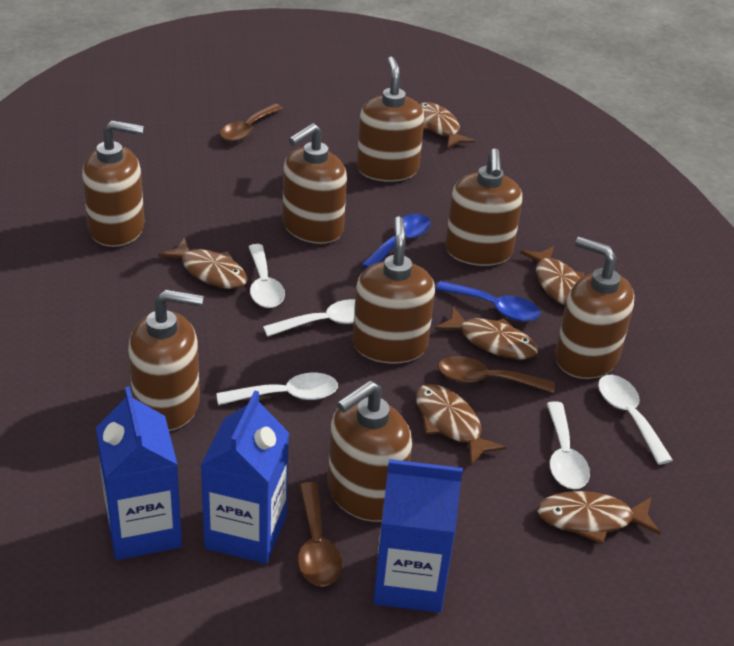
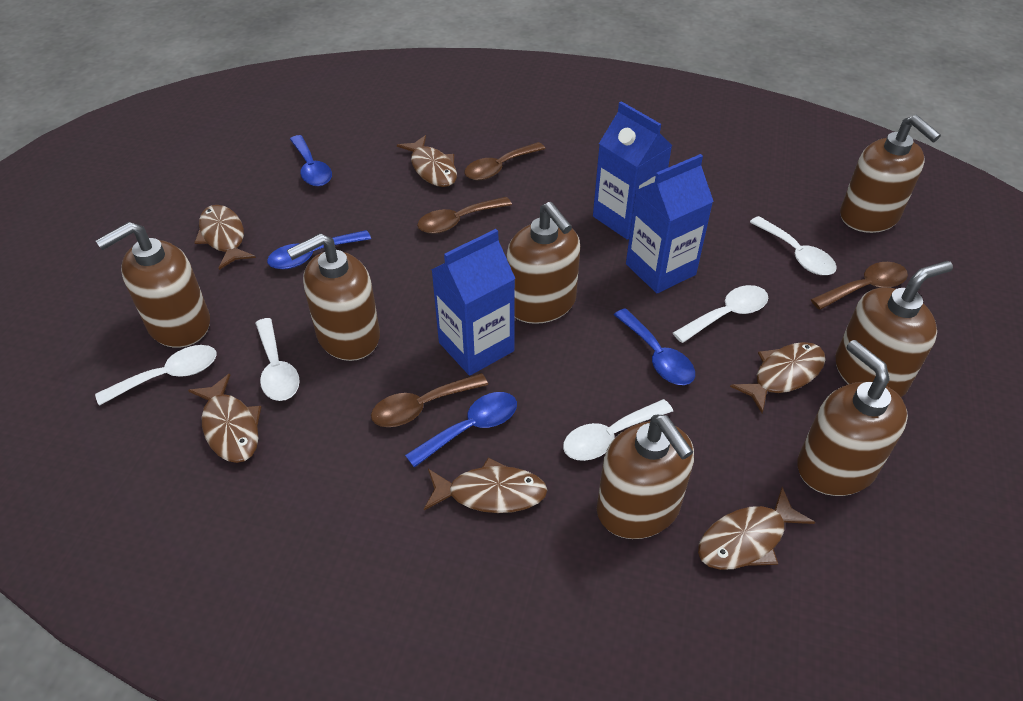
blue spoon: 2 -> 4
brown soap dispenser: 8 -> 7
brown spoon: 3 -> 4

